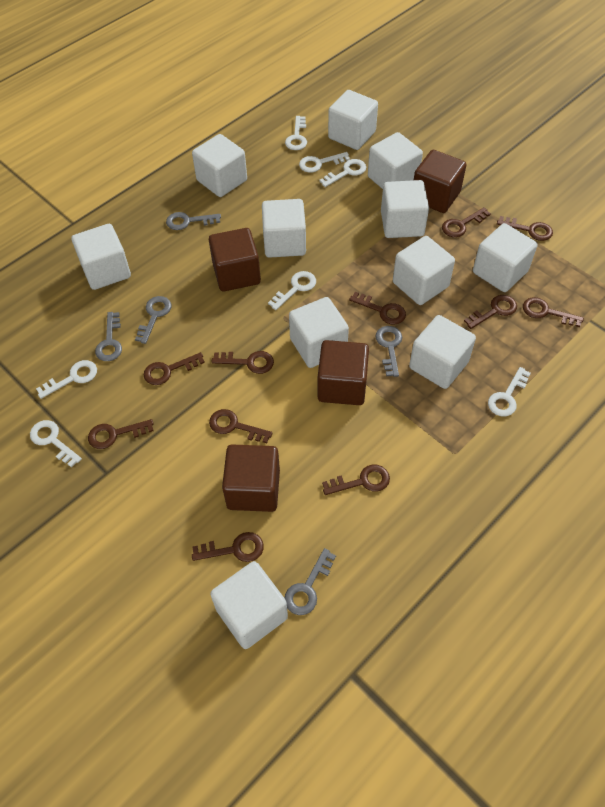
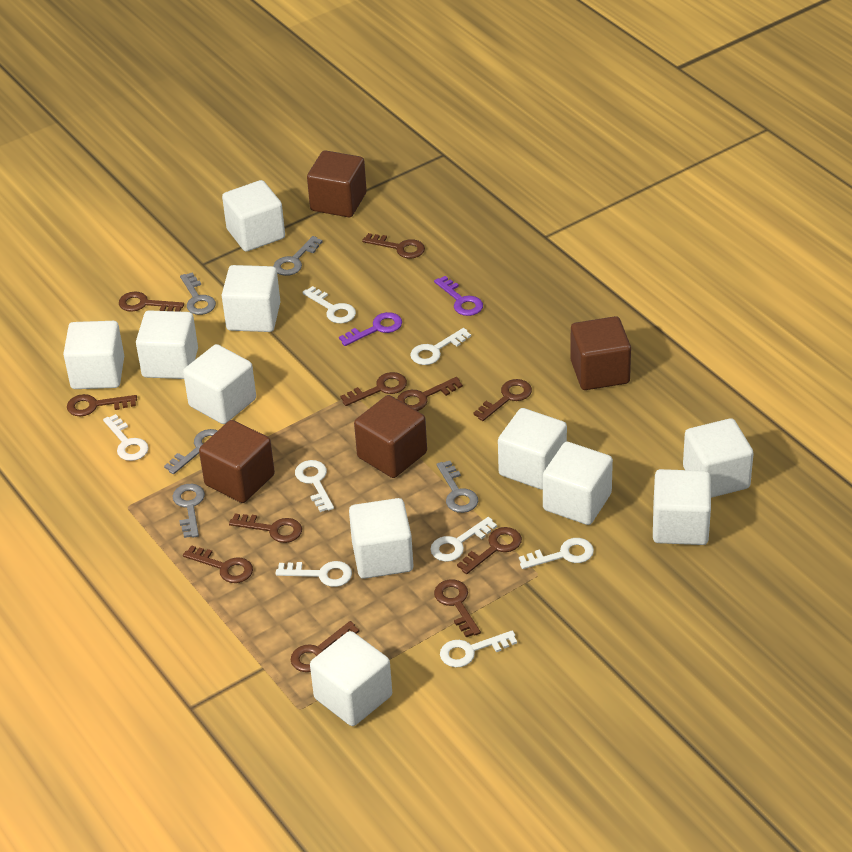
purple key: 0 -> 2
white key: 7 -> 8

